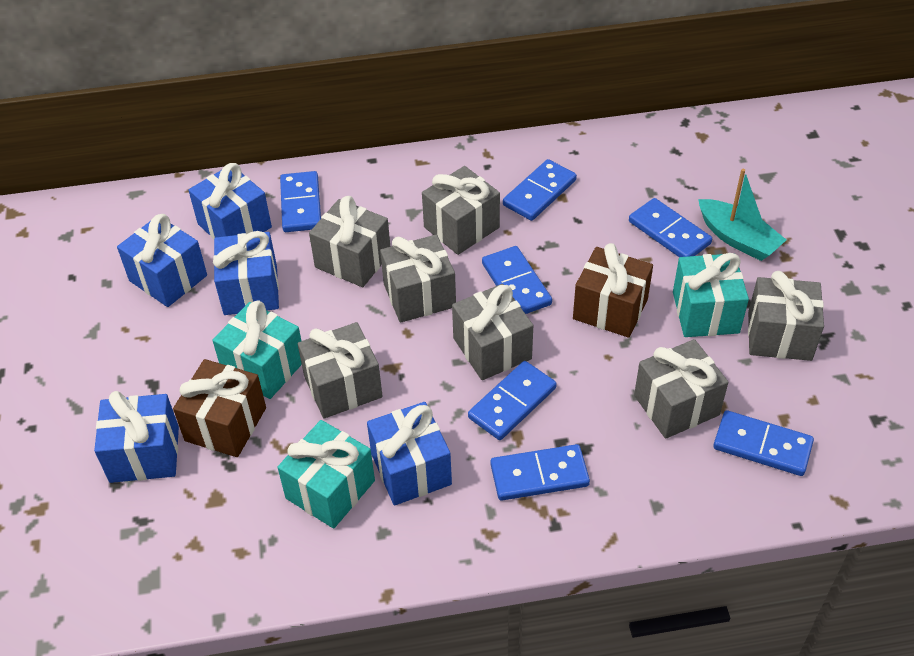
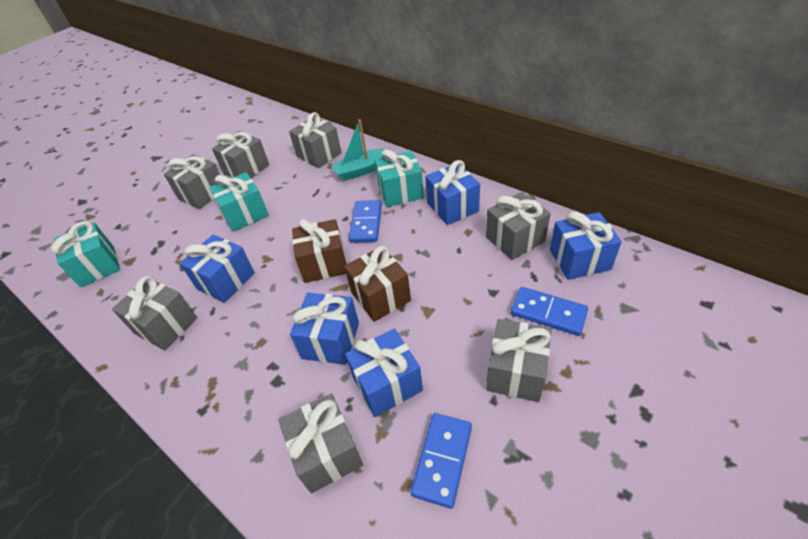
blue domino: 7 -> 3

